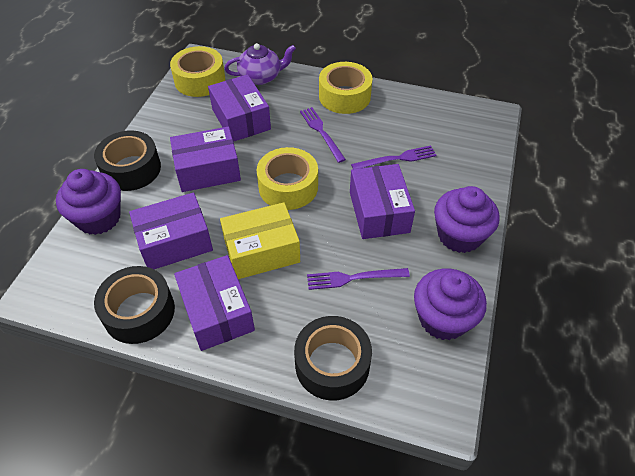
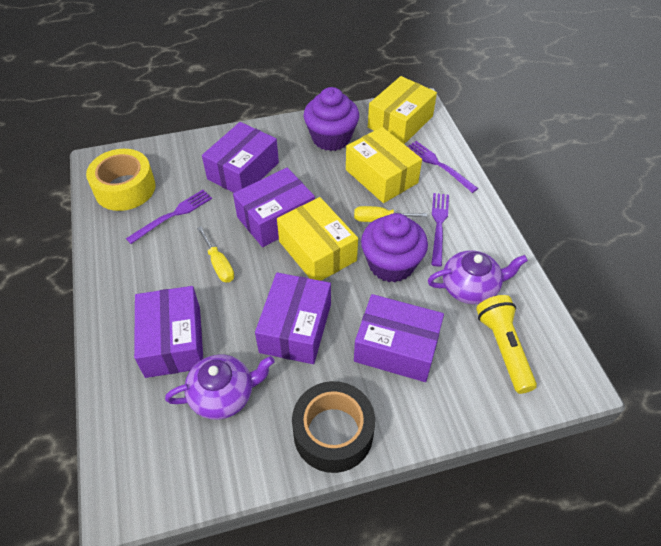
black tape: 3 -> 1
purple cupcake: 3 -> 2
purple teapot: 1 -> 2
yellow box: 1 -> 3
yellow flashlight: 0 -> 1
yellow screwdriver: 0 -> 2
yellow tape: 3 -> 1

